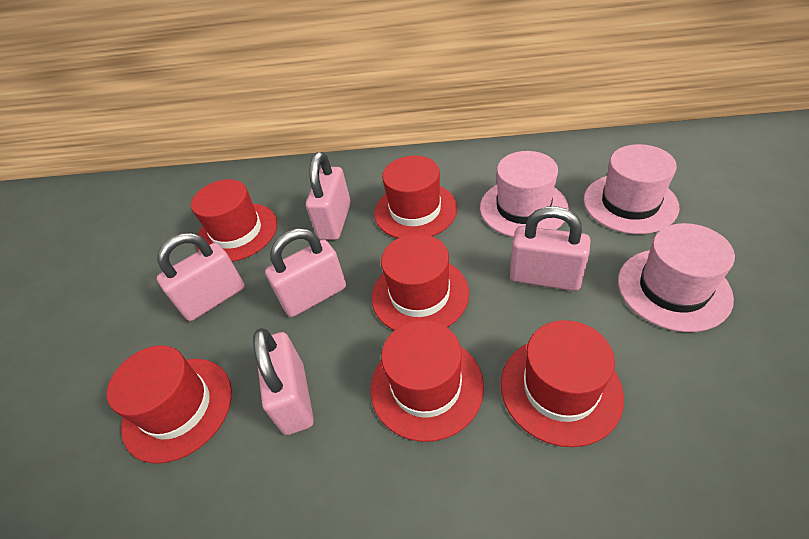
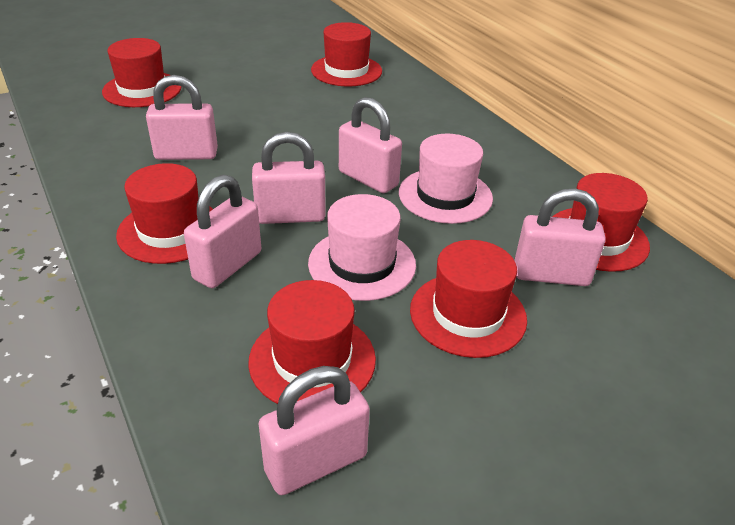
pink hat: 3 -> 2
pink padlock: 5 -> 6

